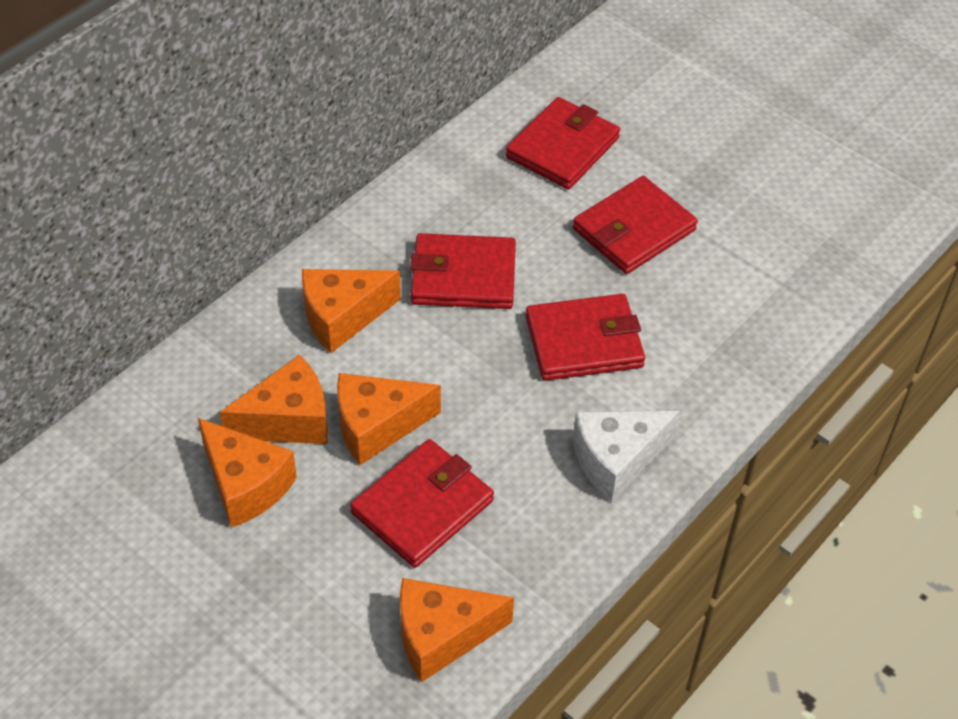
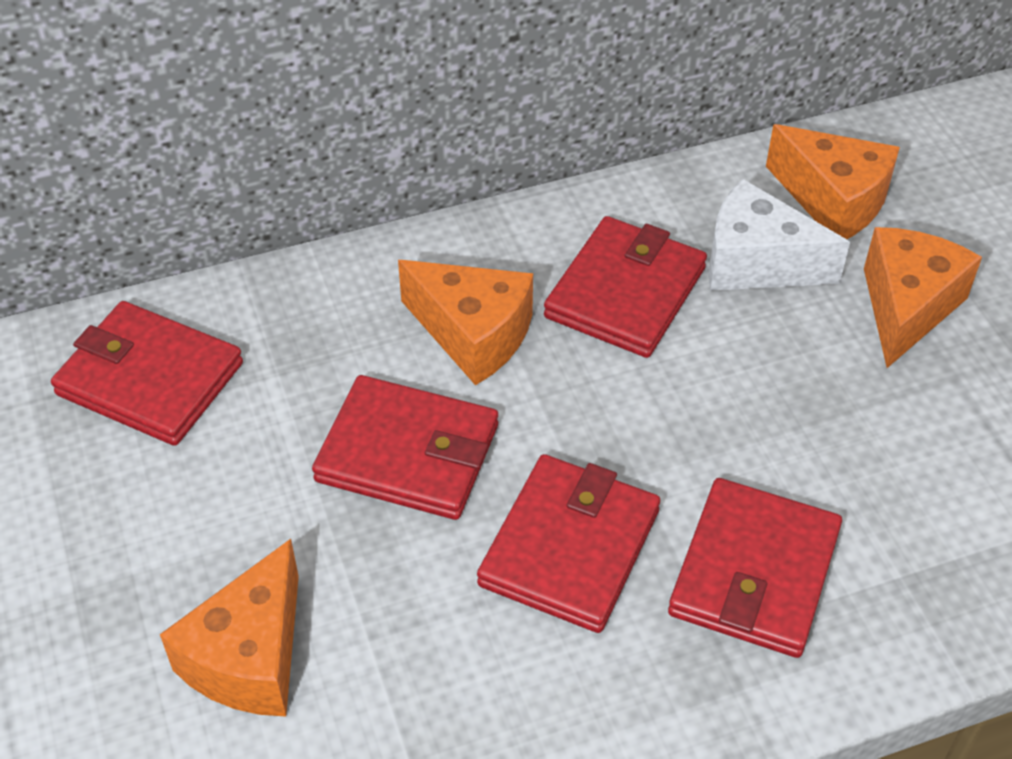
orange cheese: 5 -> 4

